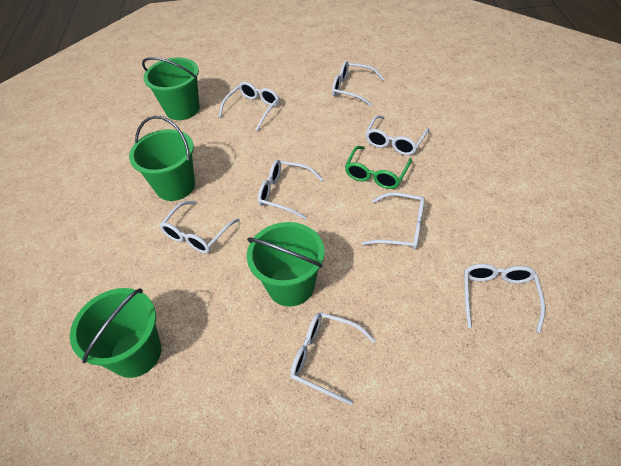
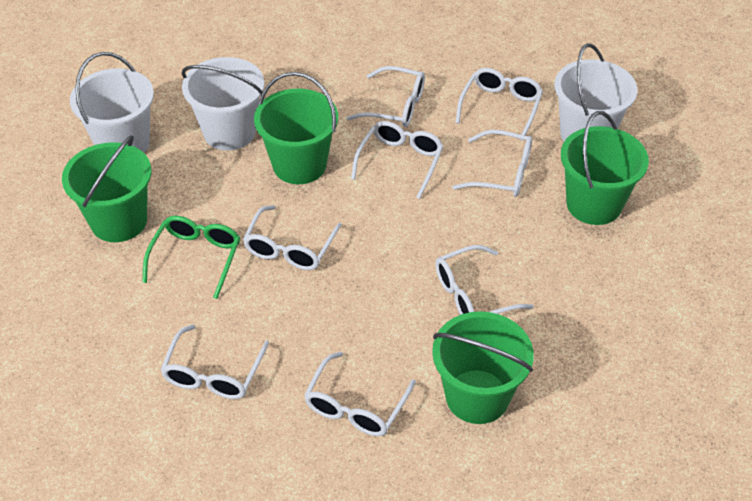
white bucket: 0 -> 3

